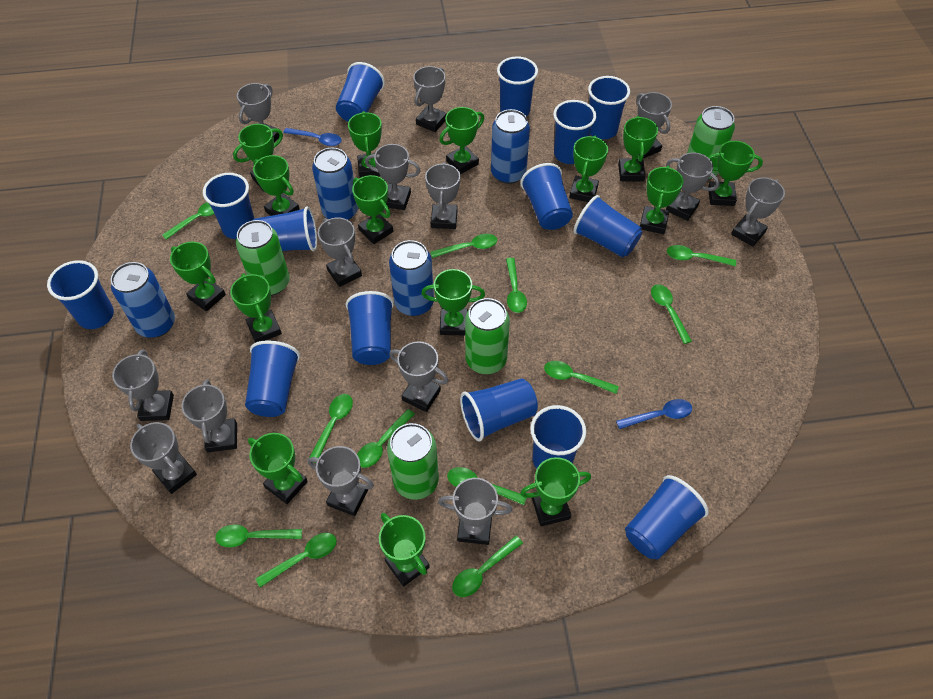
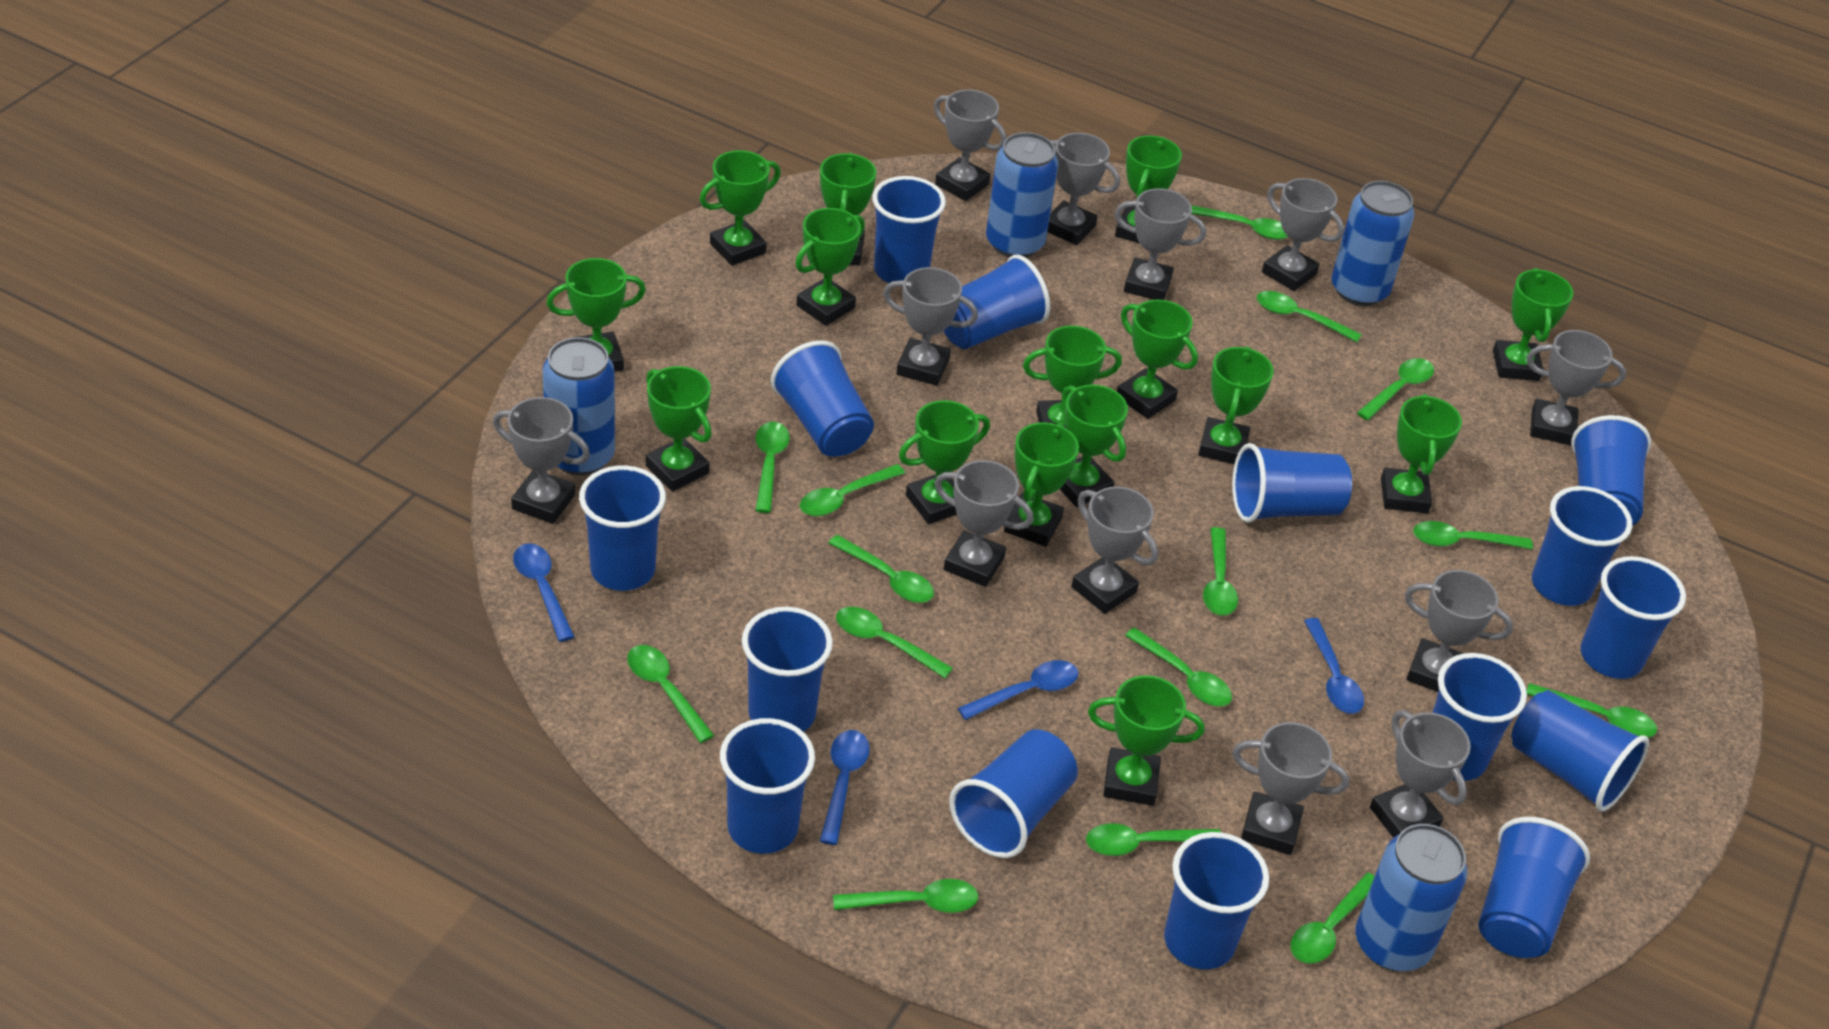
blue cup: 14 -> 15
blue spoon: 2 -> 4
green can: 4 -> 0
green spoon: 12 -> 15
grey trophy: 14 -> 12

